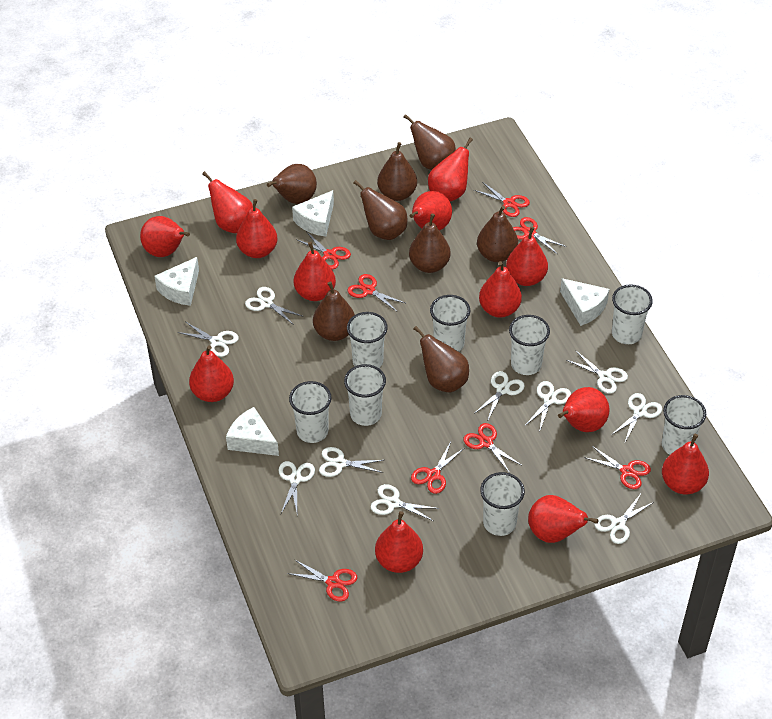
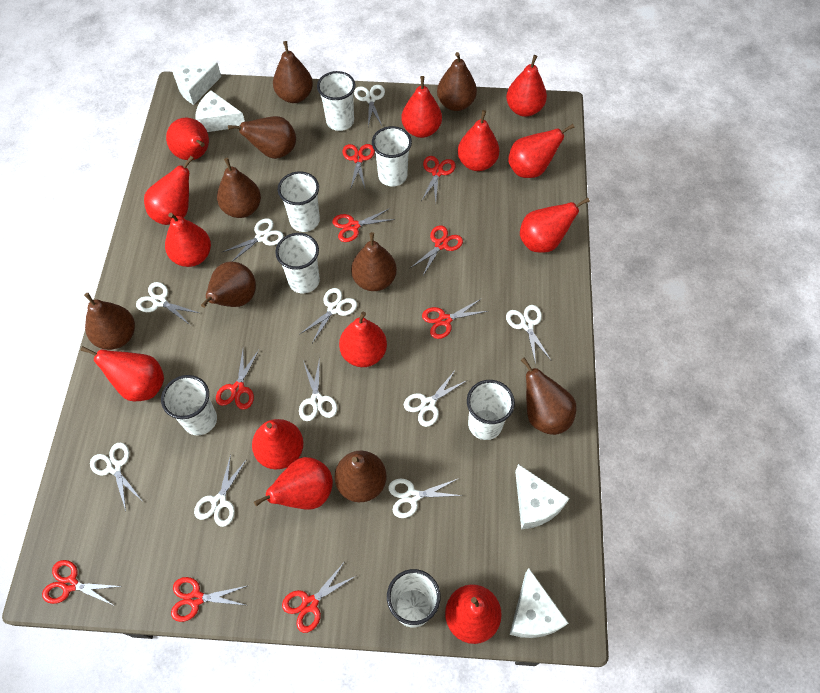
brown pear: 8 -> 9
red scissors: 8 -> 9
white cup: 8 -> 7

